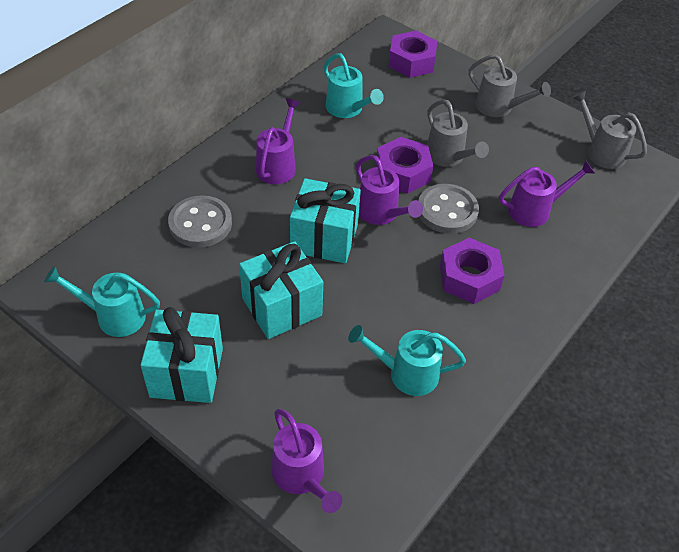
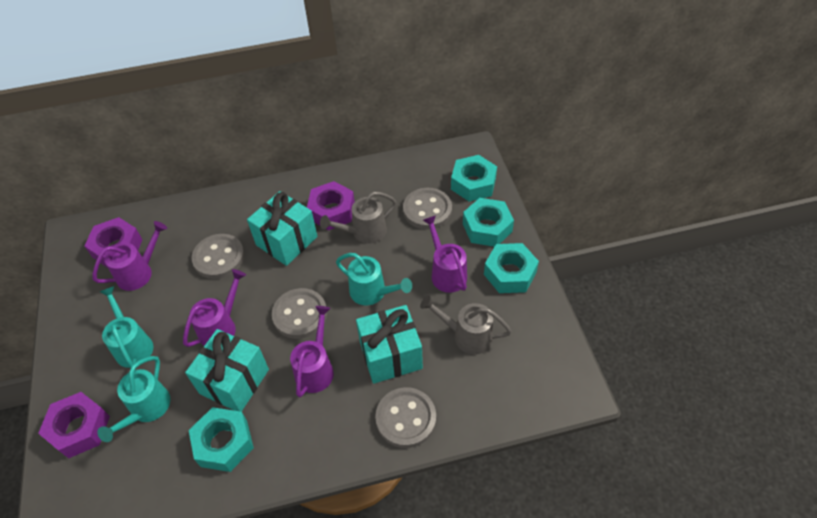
grey button: 2 -> 4
grey watering can: 3 -> 2
turquoise nut: 0 -> 4

